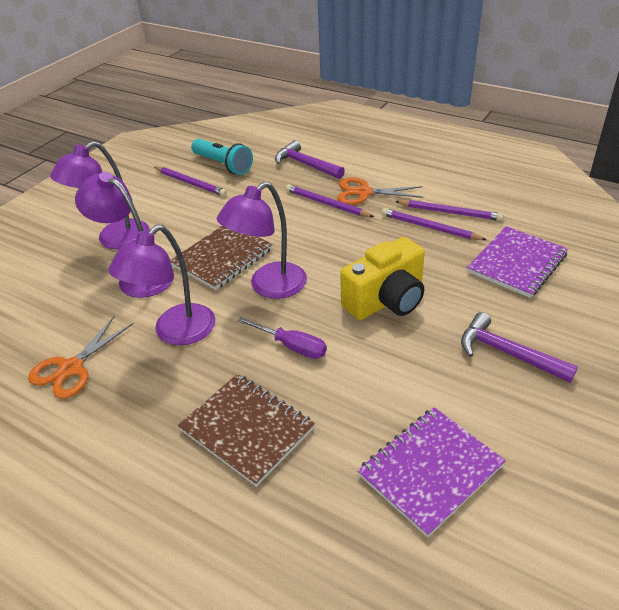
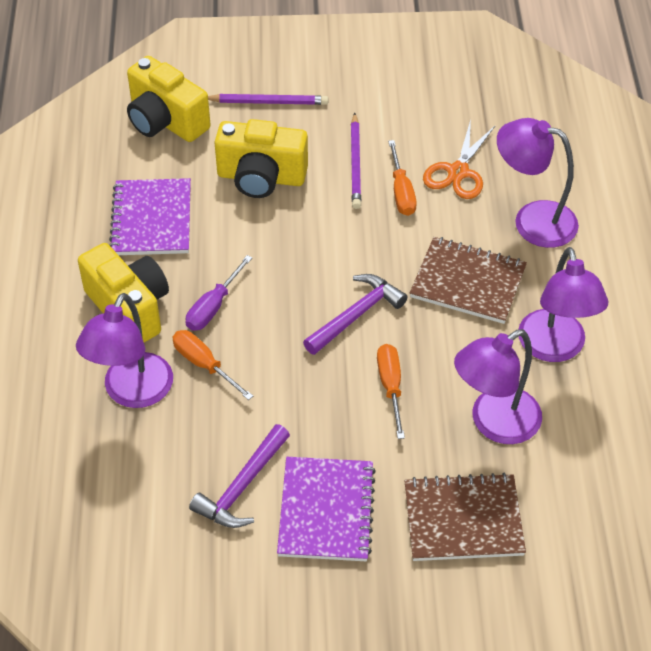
orange scissors: 2 -> 1
orange screwdriver: 0 -> 3
purple pencil: 4 -> 2
turquoise flashlight: 1 -> 0
yellow camera: 1 -> 3

